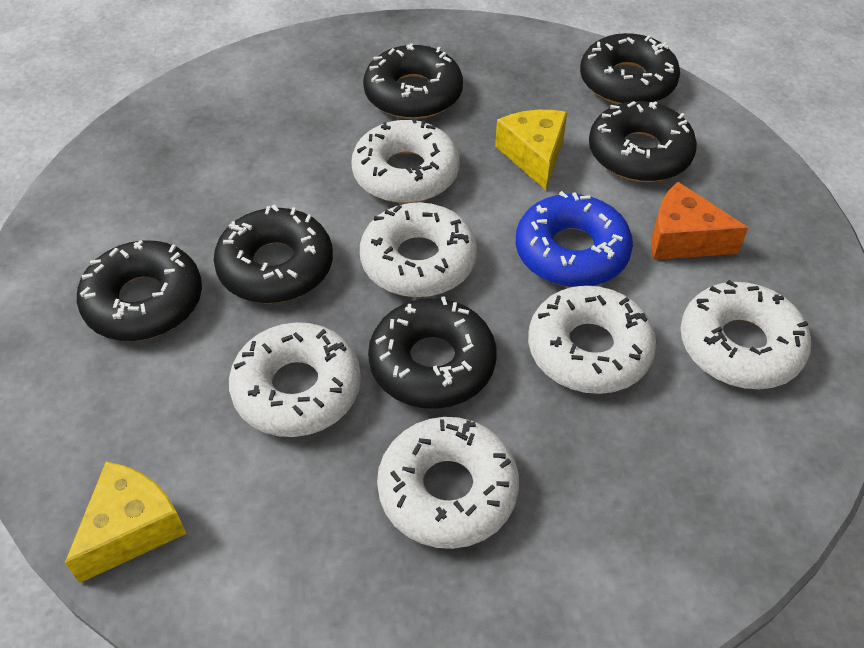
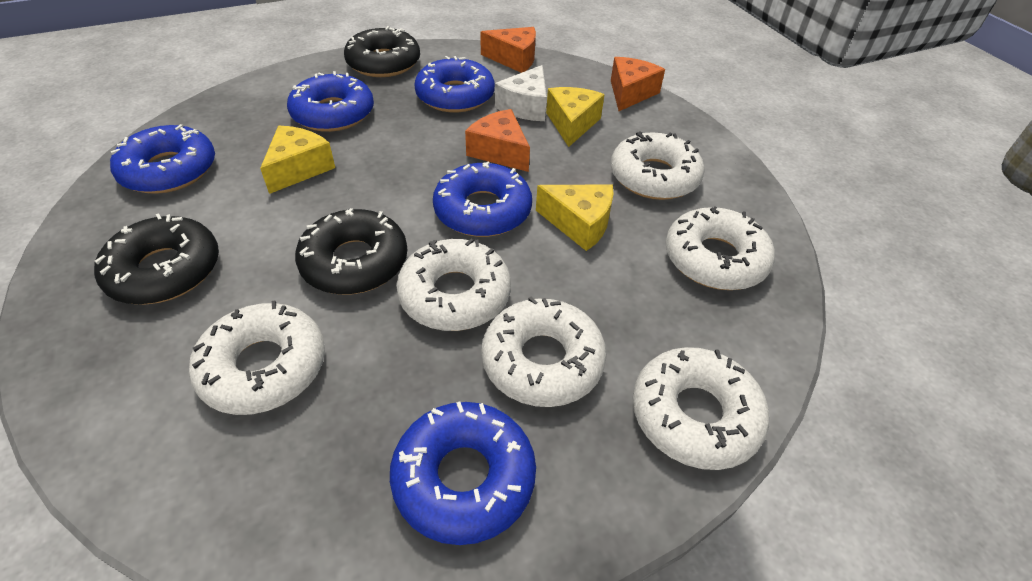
black donut: 6 -> 3
blue donut: 1 -> 5
orange cheese: 1 -> 3
white cheese: 0 -> 1
yellow cheese: 2 -> 3

